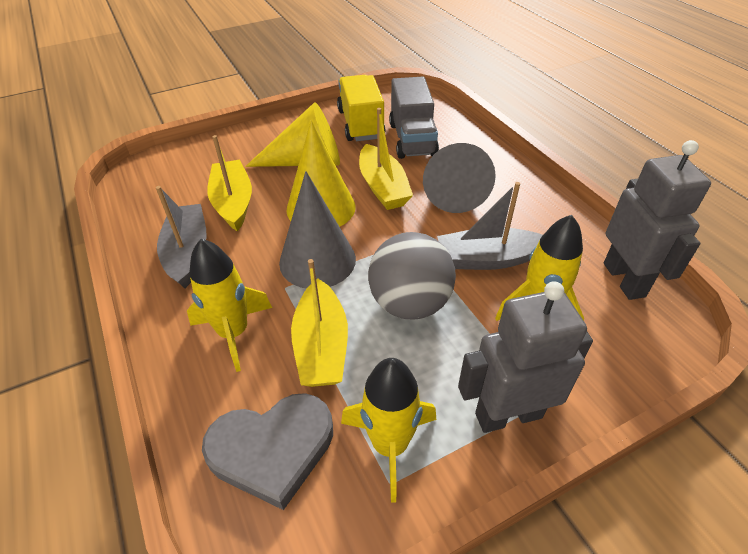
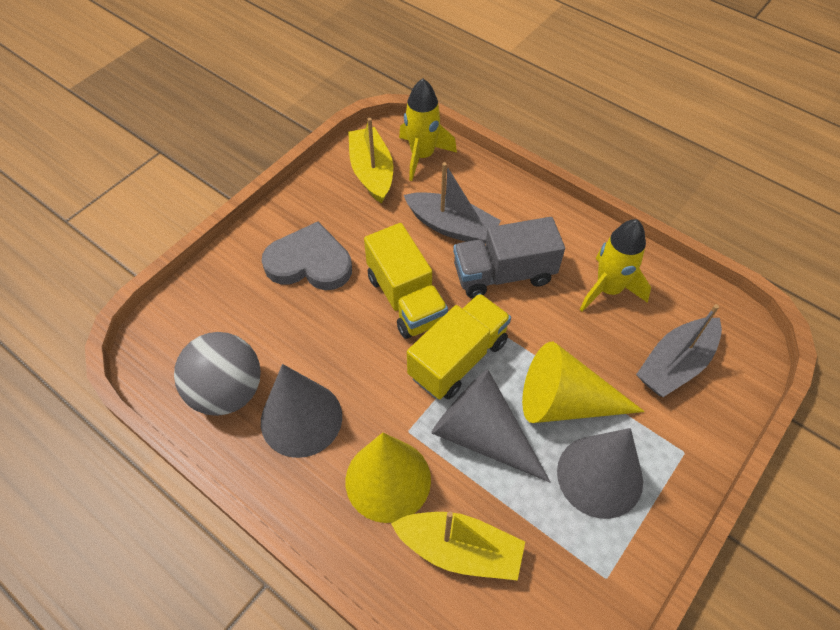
grey cone: 2 -> 3
grey robot: 2 -> 0
yellow boat: 3 -> 2
yellow rocket: 3 -> 2
yellow truck: 1 -> 2

